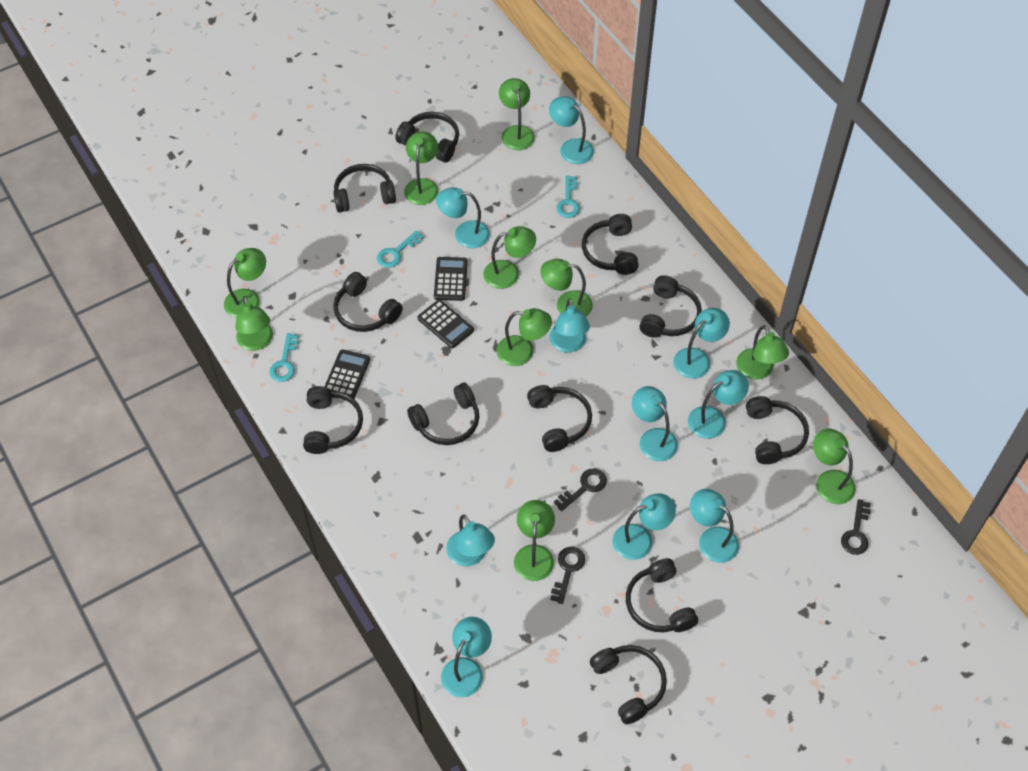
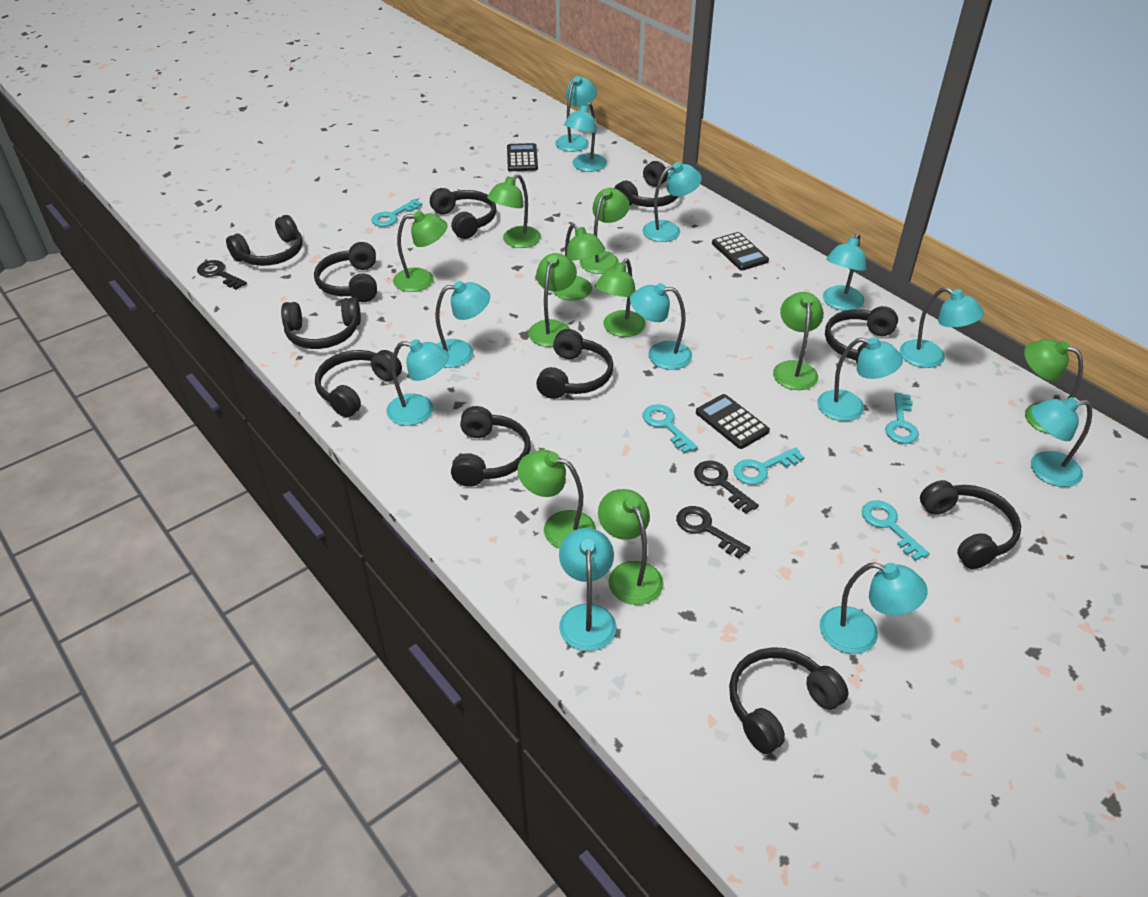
turquoise key: 3 -> 5
turquoise lamp: 10 -> 12

